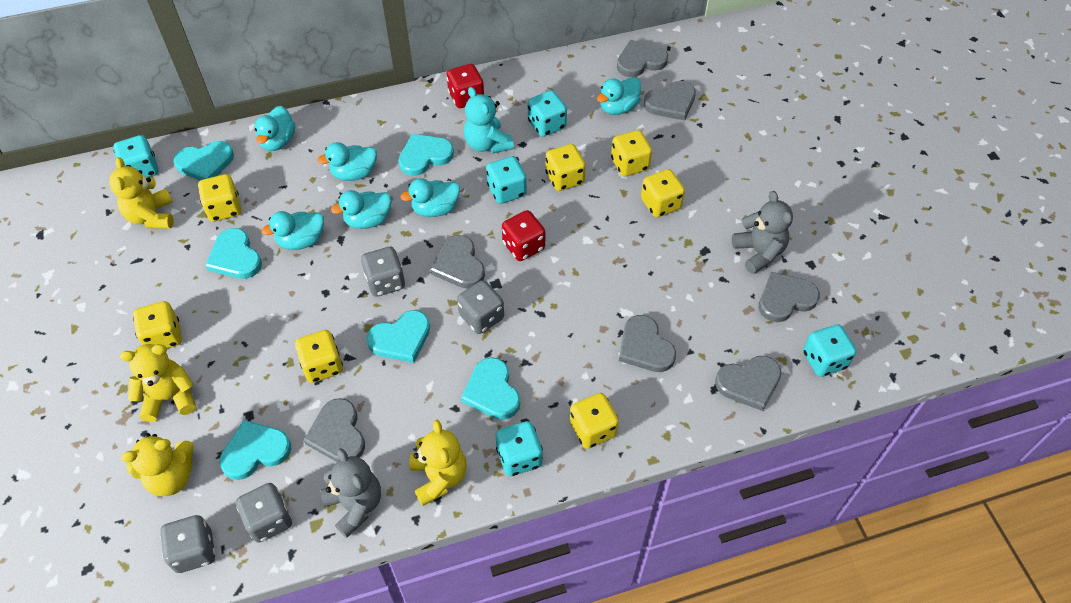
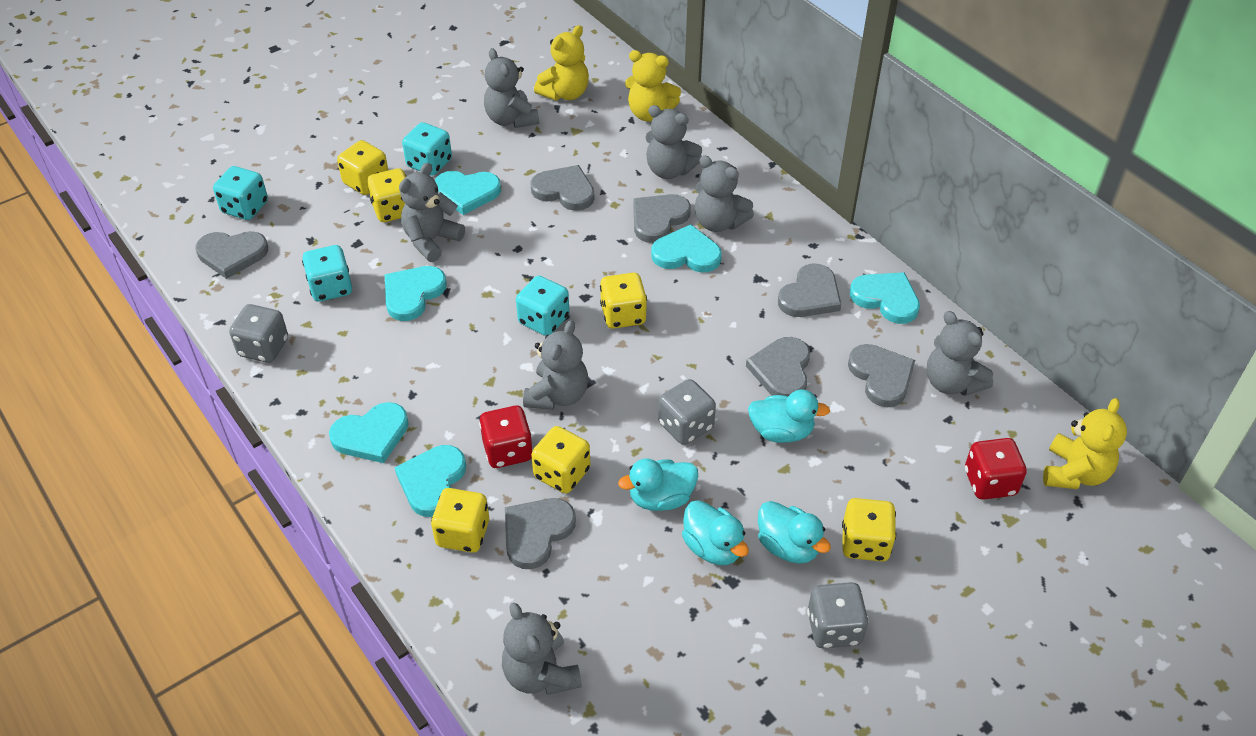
grey dice: 4 -> 3
grey teddy bear: 2 -> 7
turquoise dice: 5 -> 4
turquoise duck: 6 -> 4
turquoise teddy bear: 1 -> 0
yellow dice: 7 -> 6
yellow teddy bear: 4 -> 3

